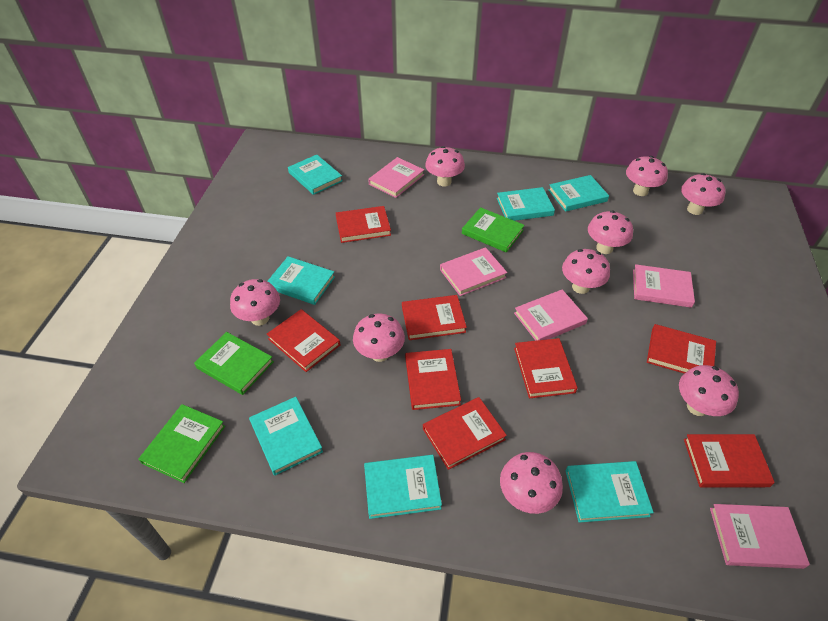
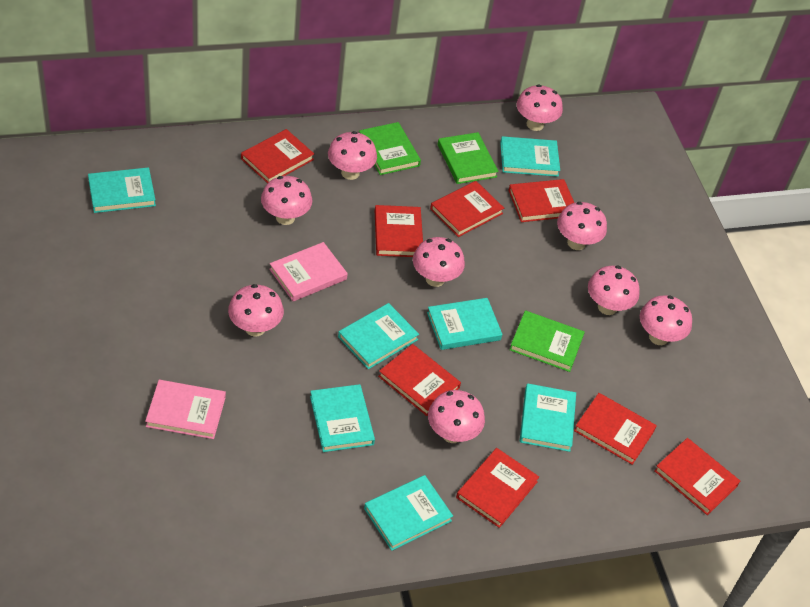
pink book: 5 -> 2

